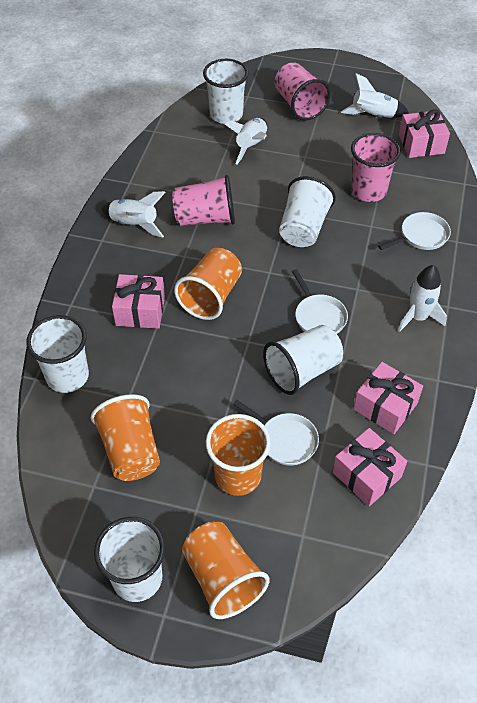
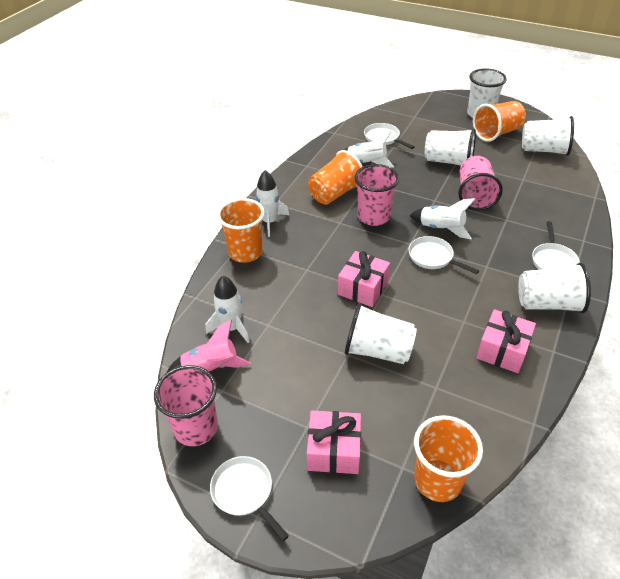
pink gift: 4 -> 3
pink rocket: 0 -> 1
white pan: 3 -> 4

